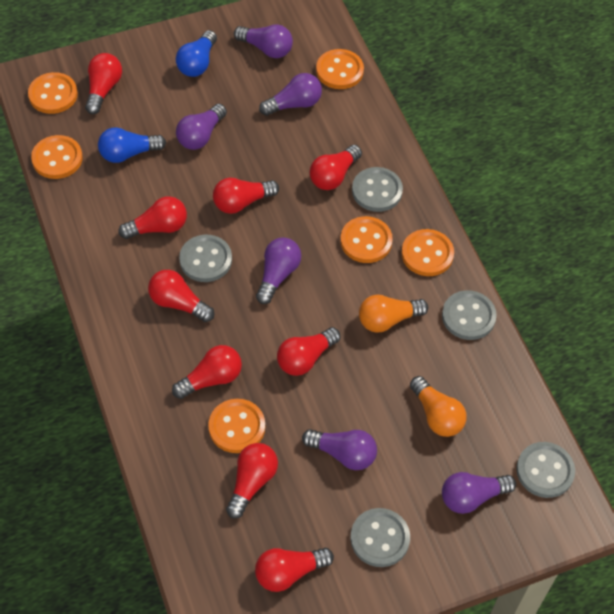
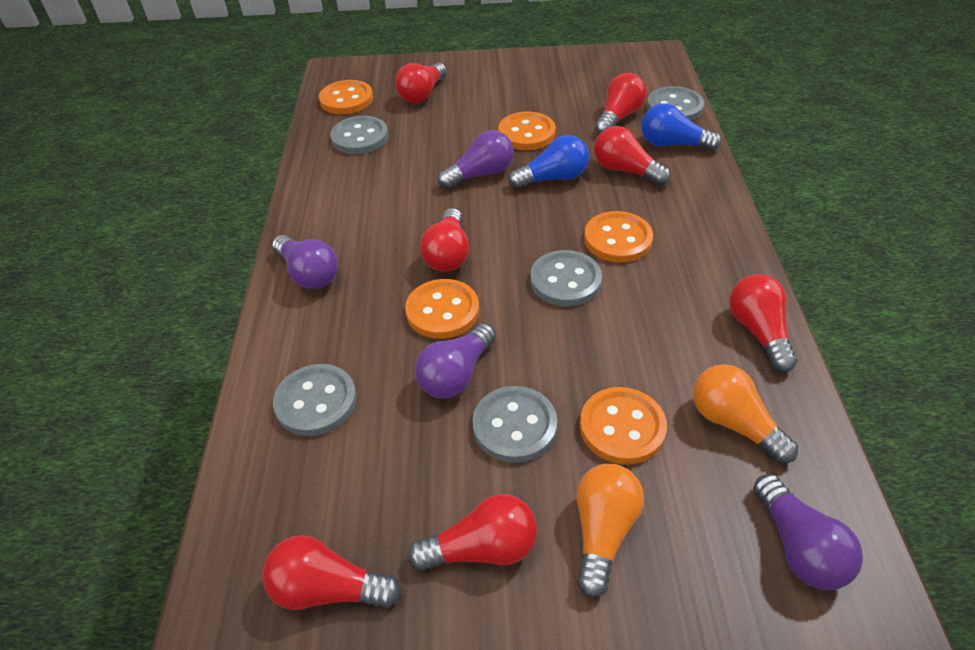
orange button: 6 -> 5
purple light bulb: 6 -> 4
red light bulb: 9 -> 7

